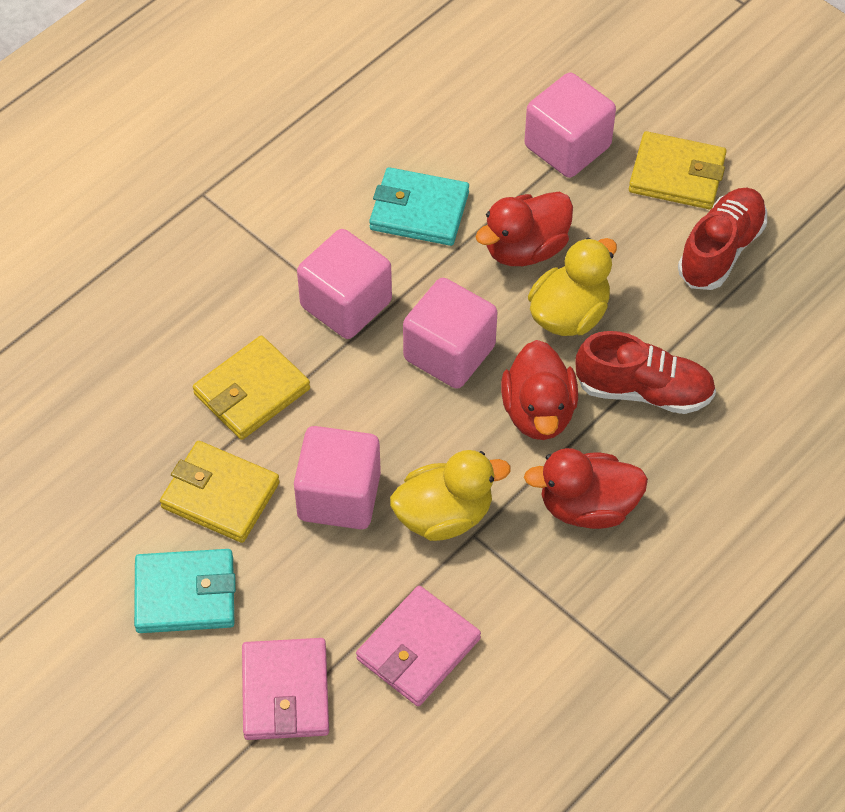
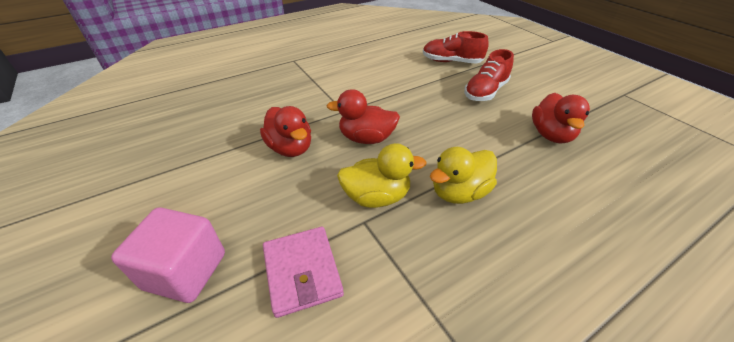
pink cube: 4 -> 1
pink wallet: 2 -> 1
turquoise wallet: 2 -> 0
yellow wallet: 3 -> 0

